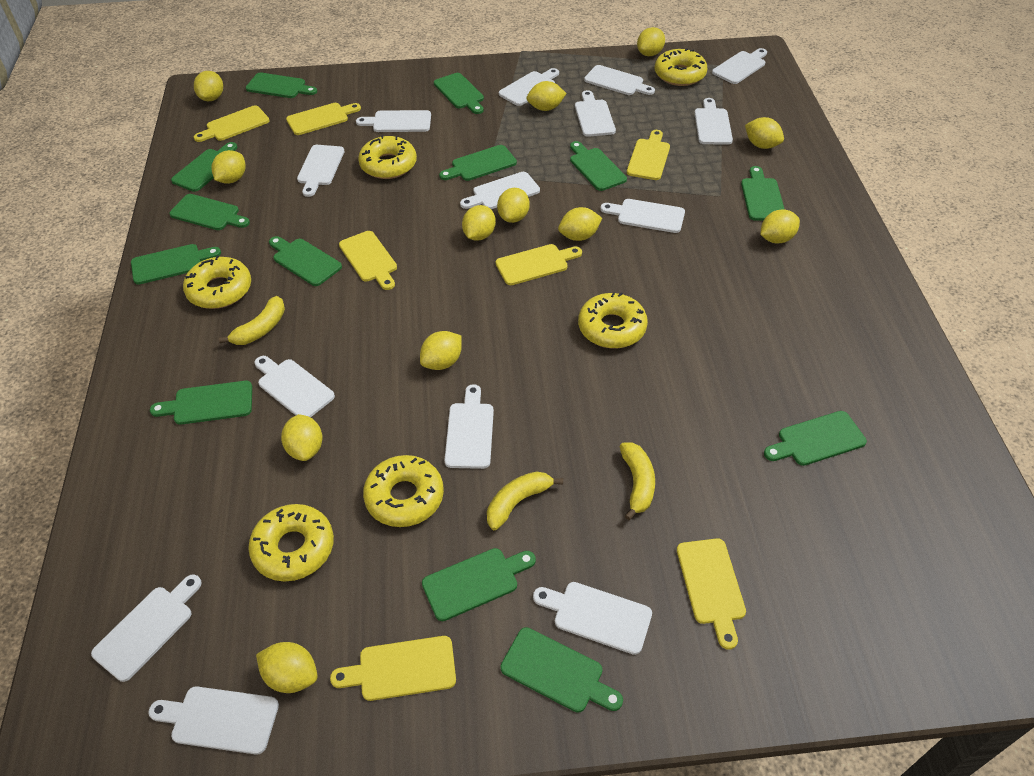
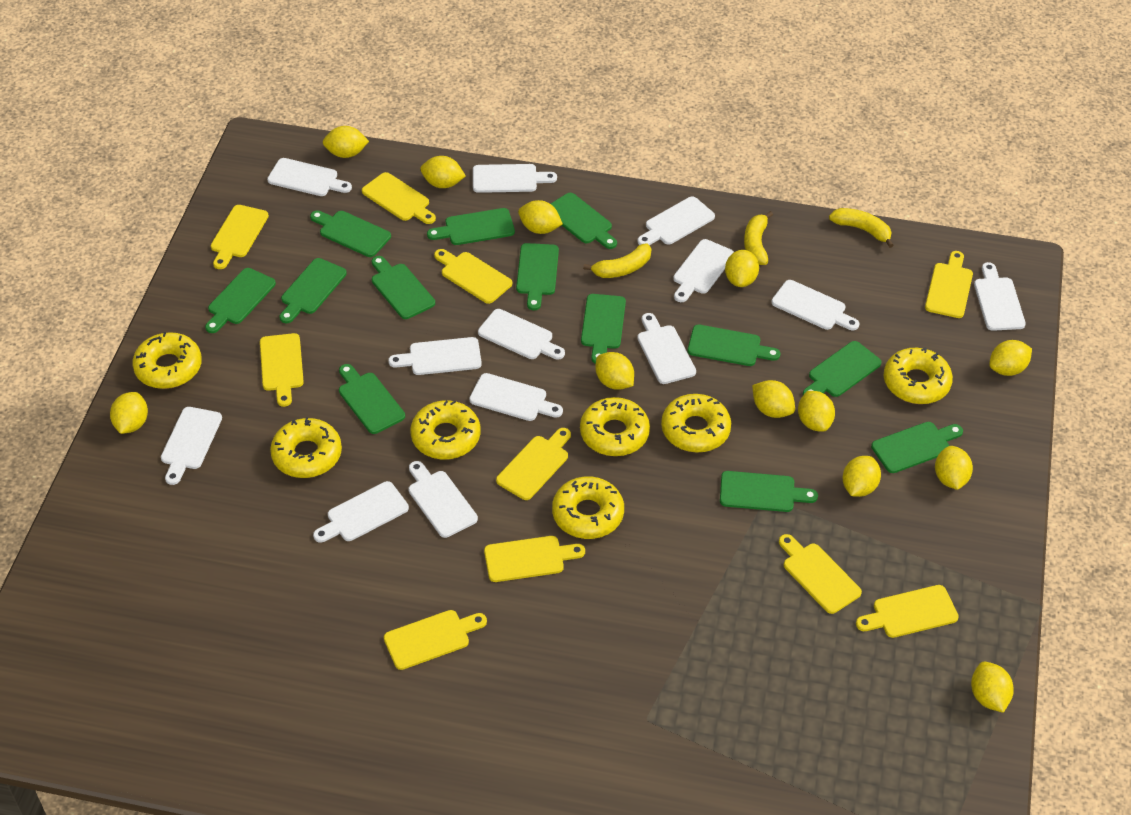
white cutting board: 14 -> 13
yellow cutting board: 7 -> 10
yellow donut: 6 -> 7

